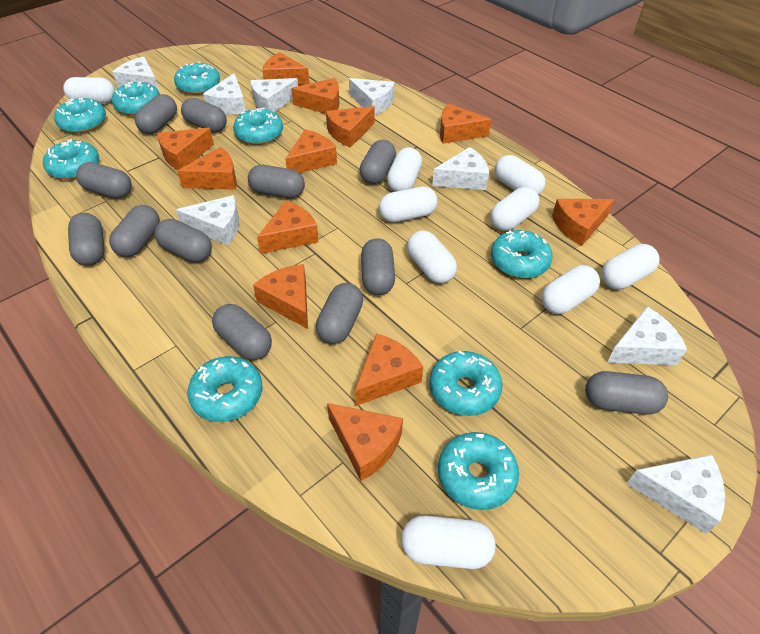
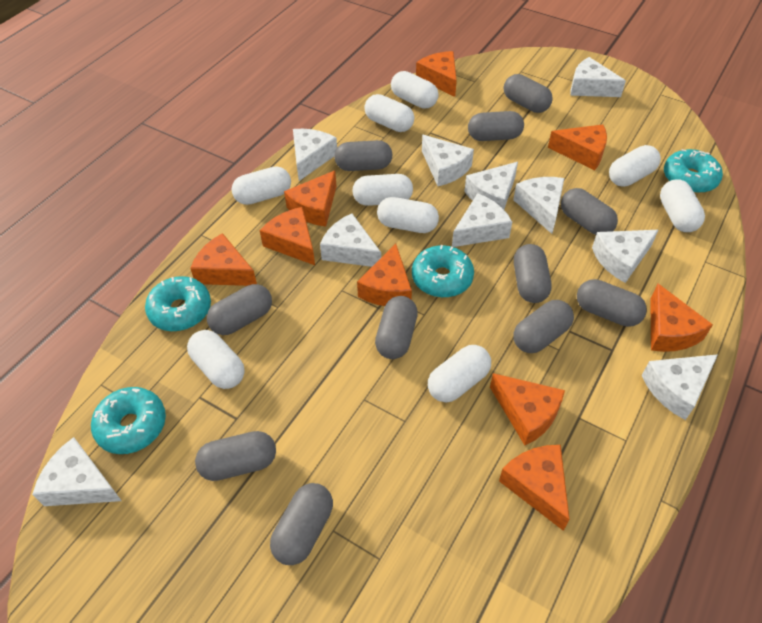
grey capsule: 12 -> 11
orange cheese: 12 -> 9
turquoise donut: 9 -> 4
white cheese: 8 -> 10

